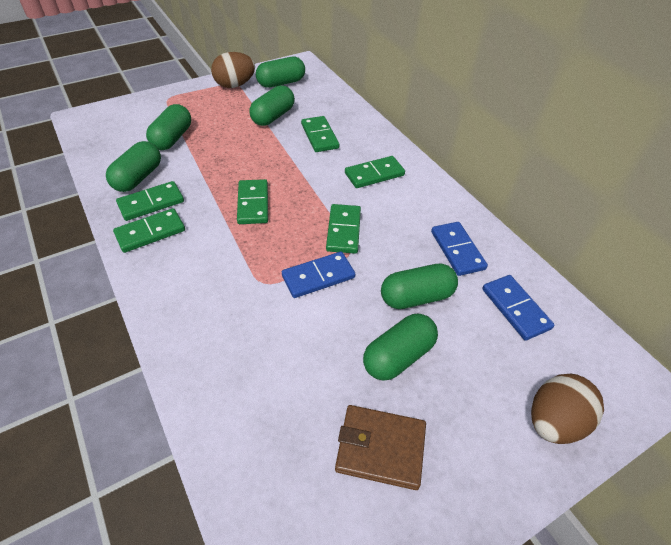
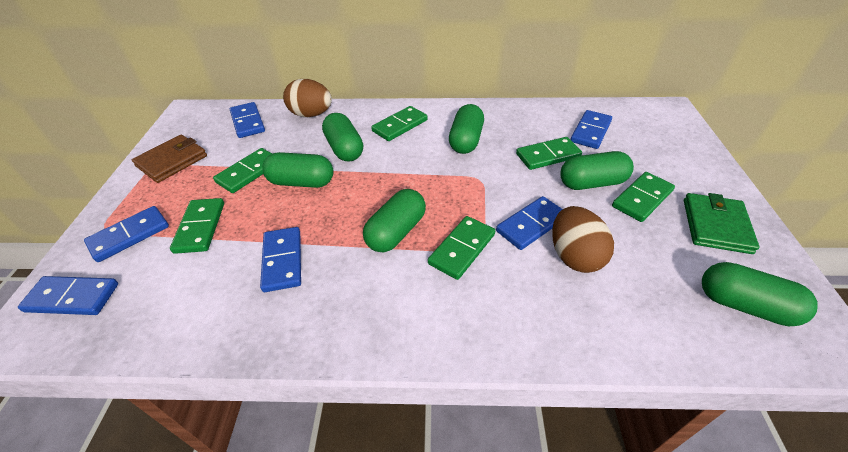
blue domino: 3 -> 6
green wallet: 0 -> 1

